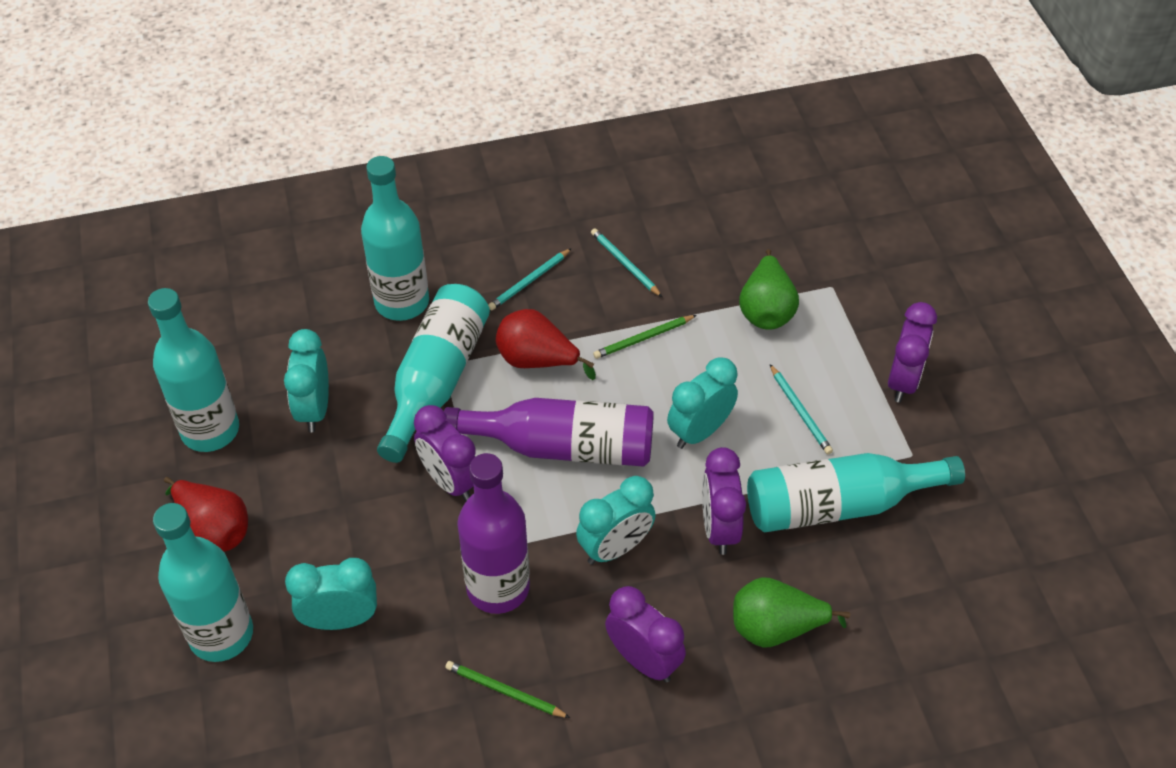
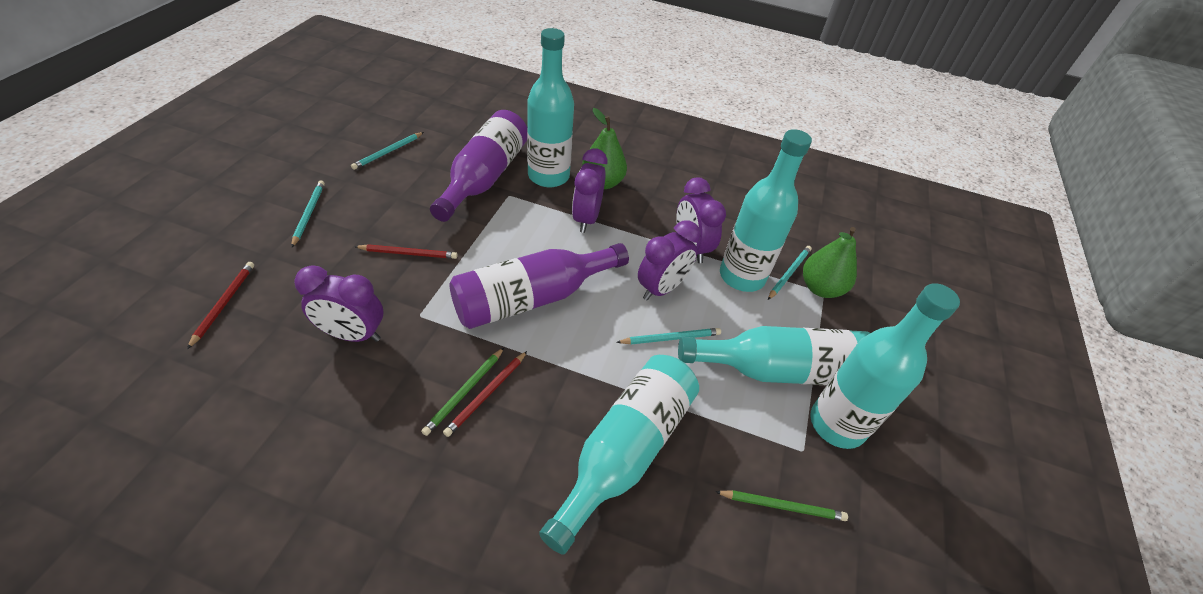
red pear: 2 -> 0
red pencil: 0 -> 3
turquoise clock: 4 -> 0
turquoise pencil: 3 -> 4

